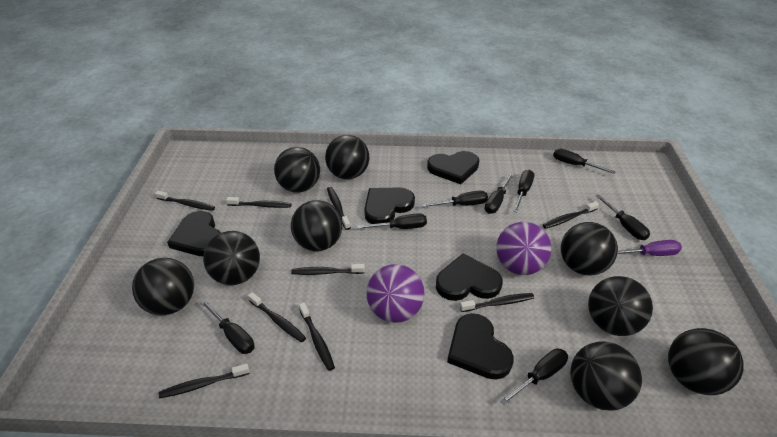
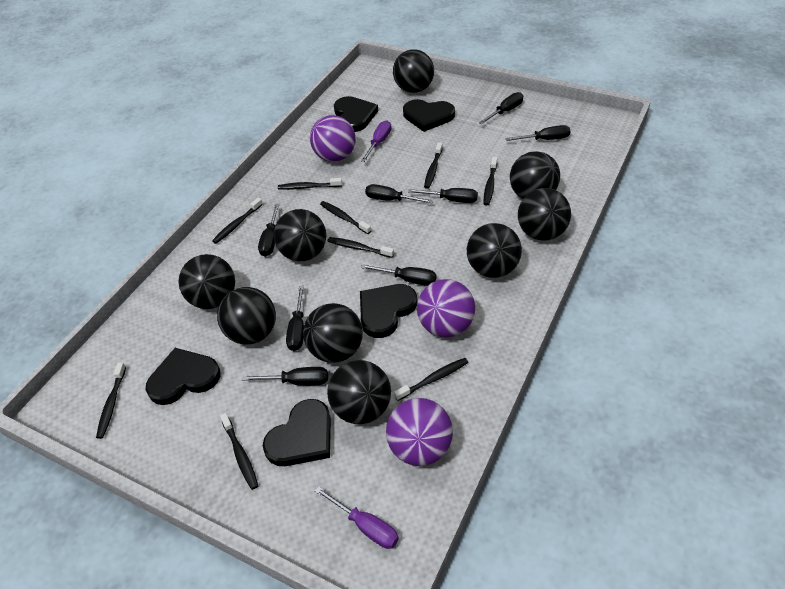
purple ball: 2 -> 3
purple screwdriver: 1 -> 2

